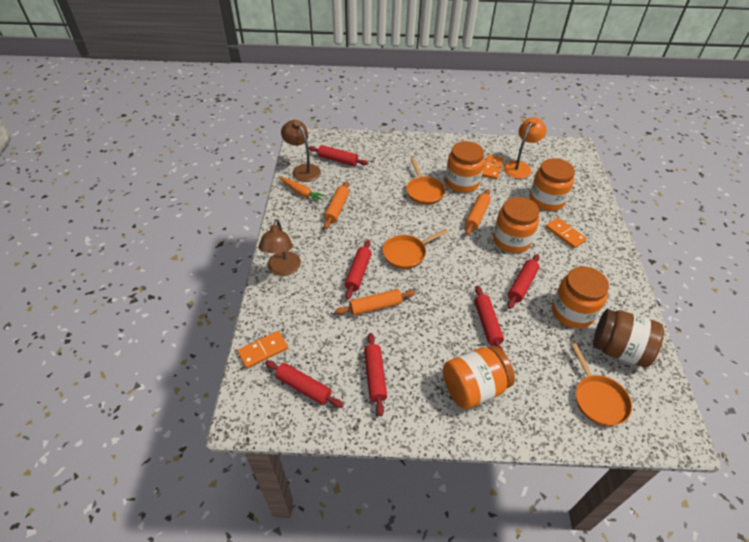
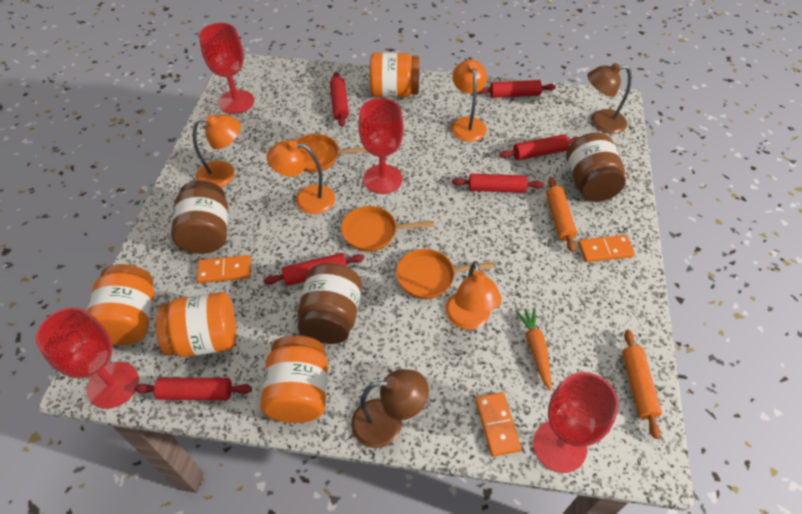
brown jar: 1 -> 3
orange jar: 5 -> 4
orange lamp: 1 -> 4
orange rolling pin: 3 -> 2
red goblet: 0 -> 4

